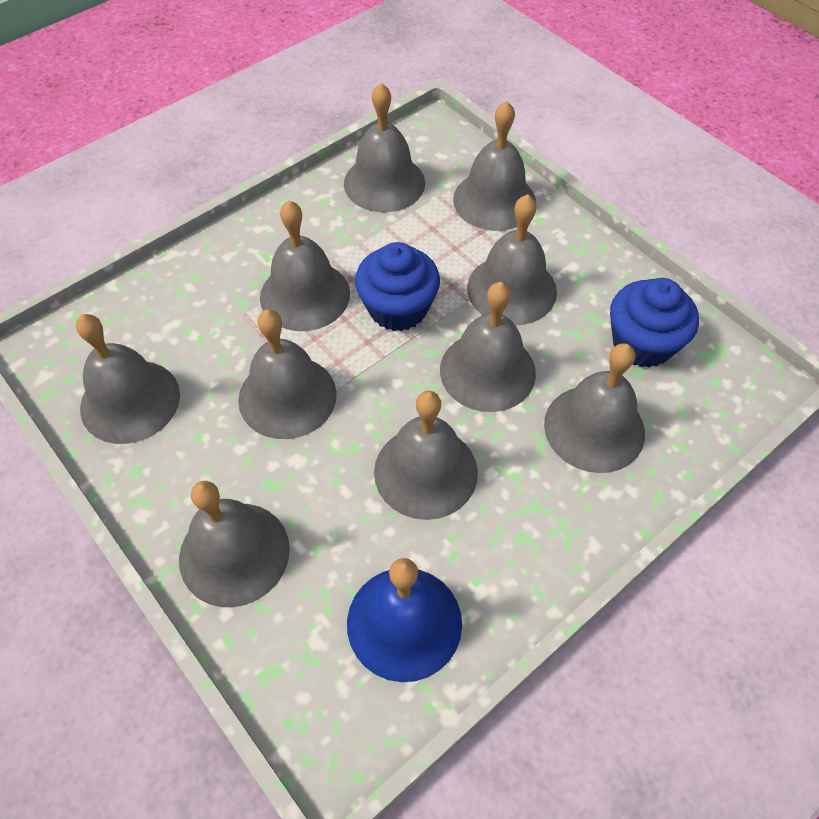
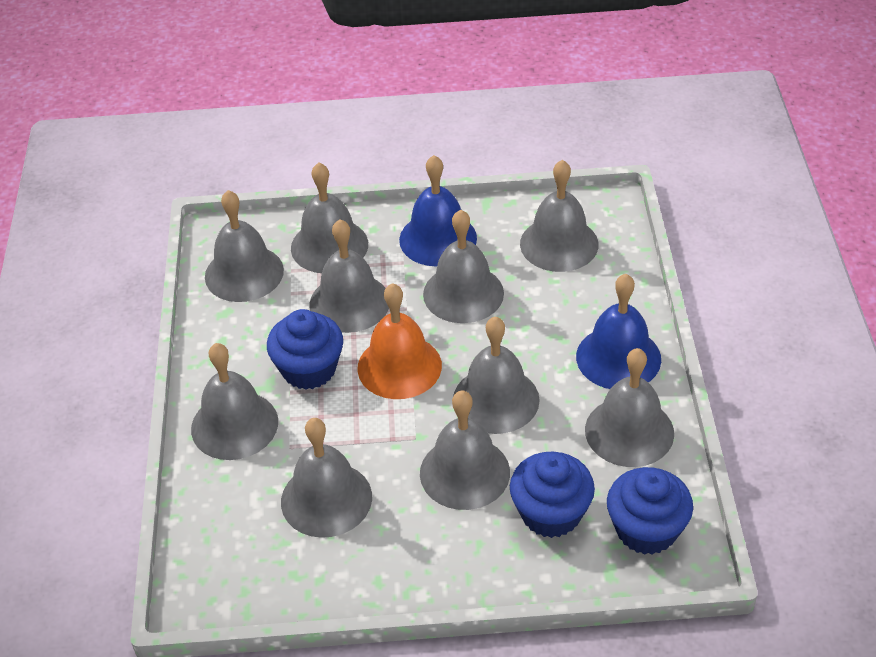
blue bell: 1 -> 2
blue cupcake: 2 -> 3
orange bell: 0 -> 1

